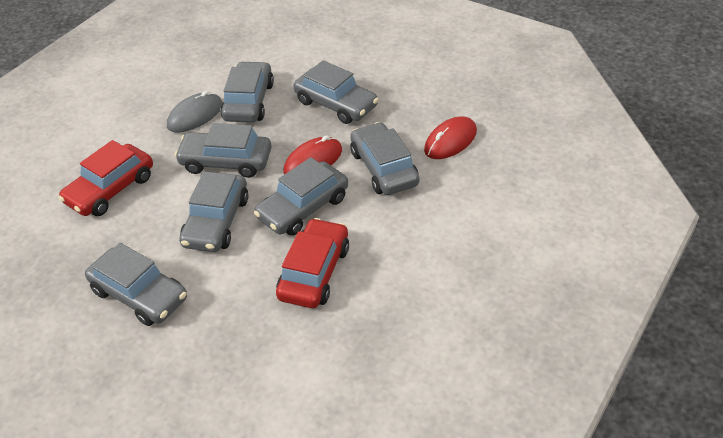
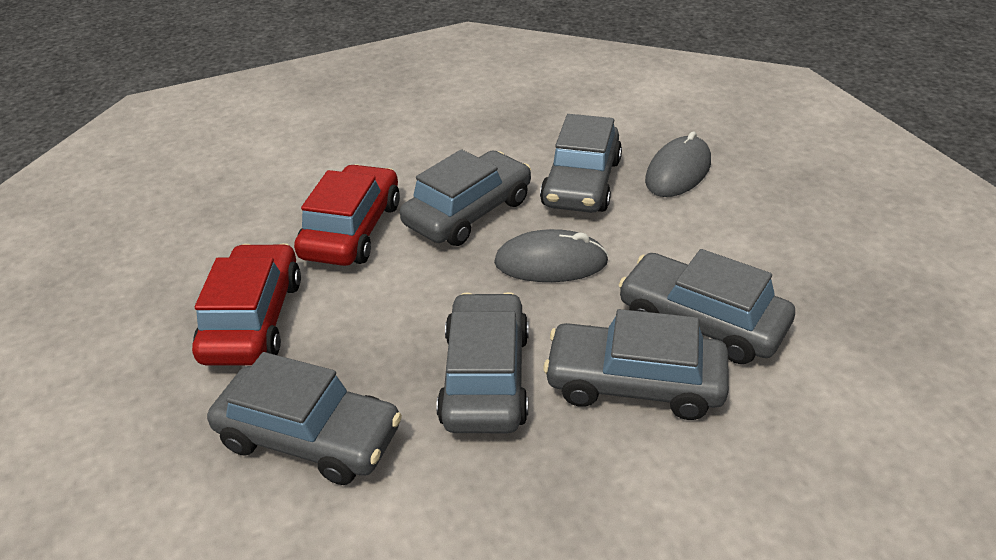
grey car: 7 -> 6
grey mouse: 1 -> 2
red mouse: 2 -> 0

